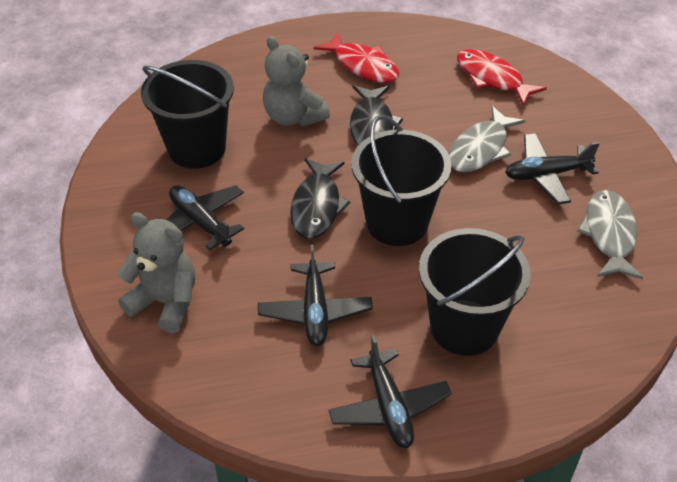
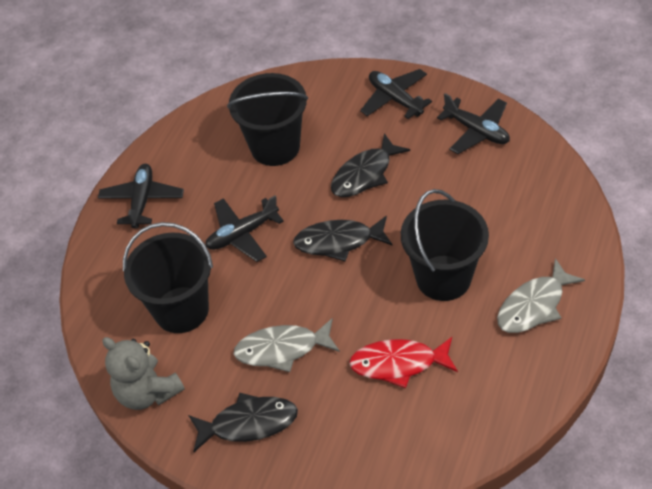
black fish: 2 -> 3
grey teddy bear: 2 -> 1
red fish: 2 -> 1

